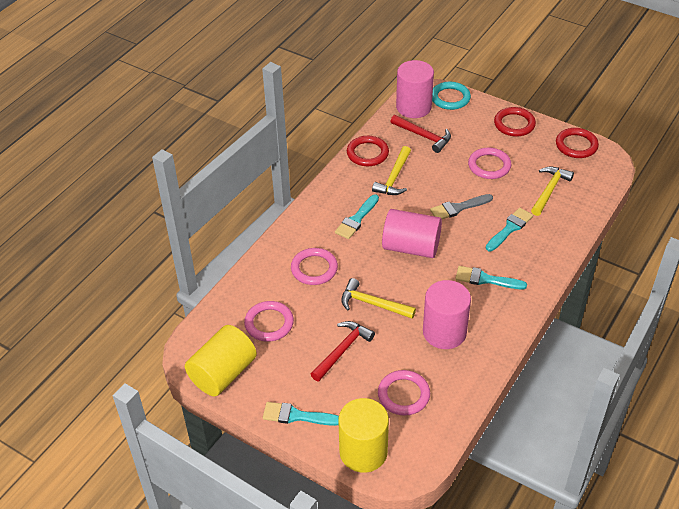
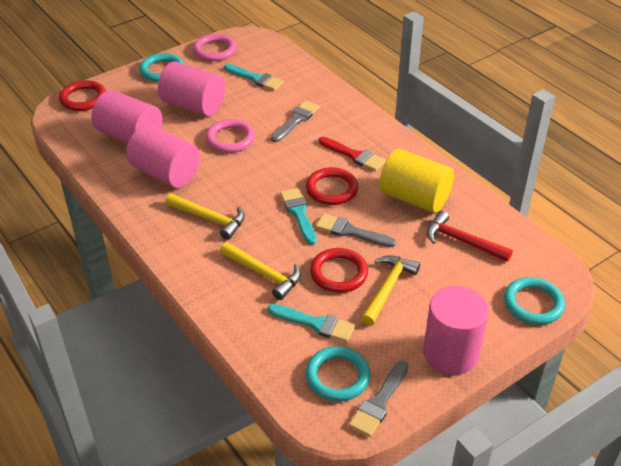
grey brush: 1 -> 3
pink cylinder: 3 -> 4
pink ring: 4 -> 2
red brush: 0 -> 1
red hammer: 2 -> 1
turquoise brush: 4 -> 3
turquoise ring: 1 -> 3
yellow cylinder: 2 -> 1

